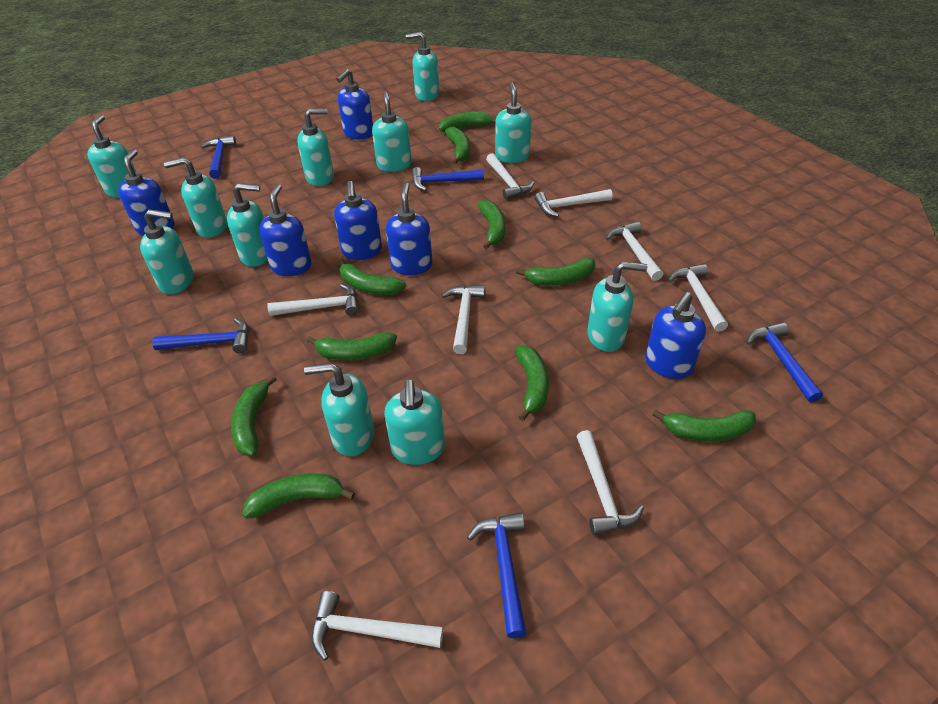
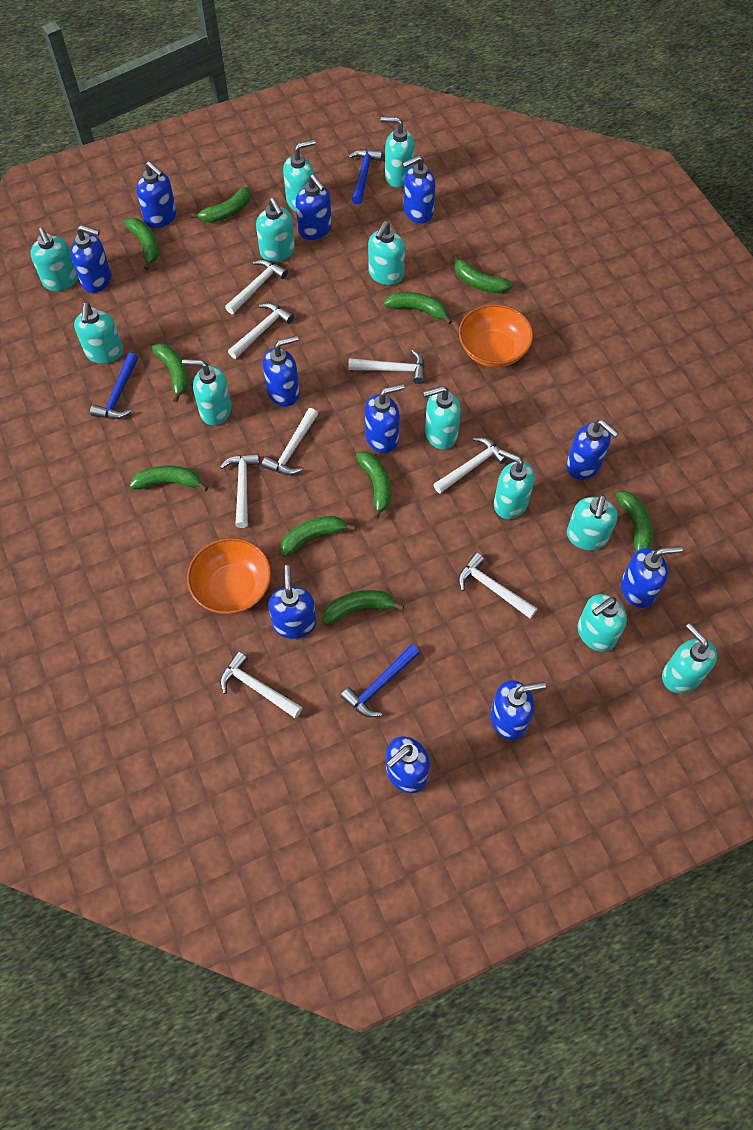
blue hammer: 5 -> 3
blue soap dispenser: 6 -> 11
orange bowl: 0 -> 2
turquoise soap dispenser: 11 -> 12

